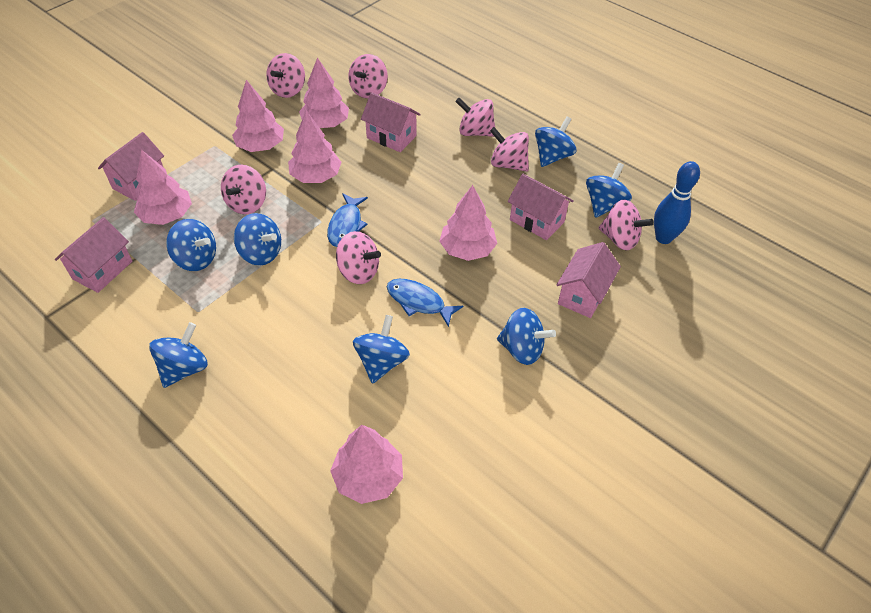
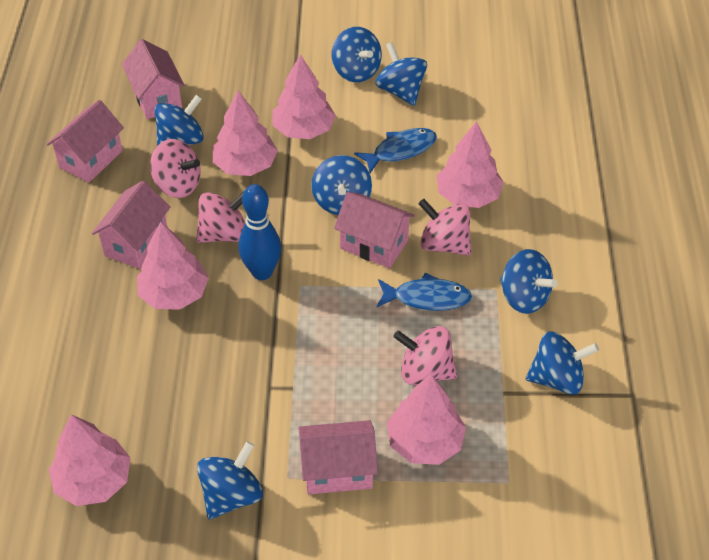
pink spinning top: 7 -> 4

